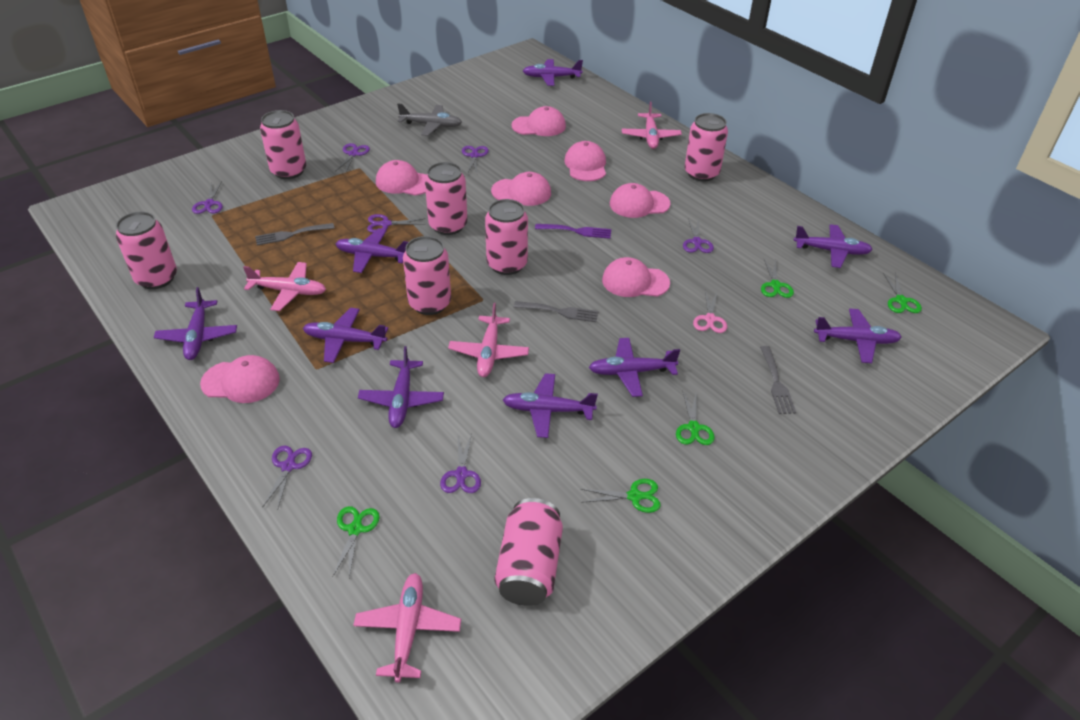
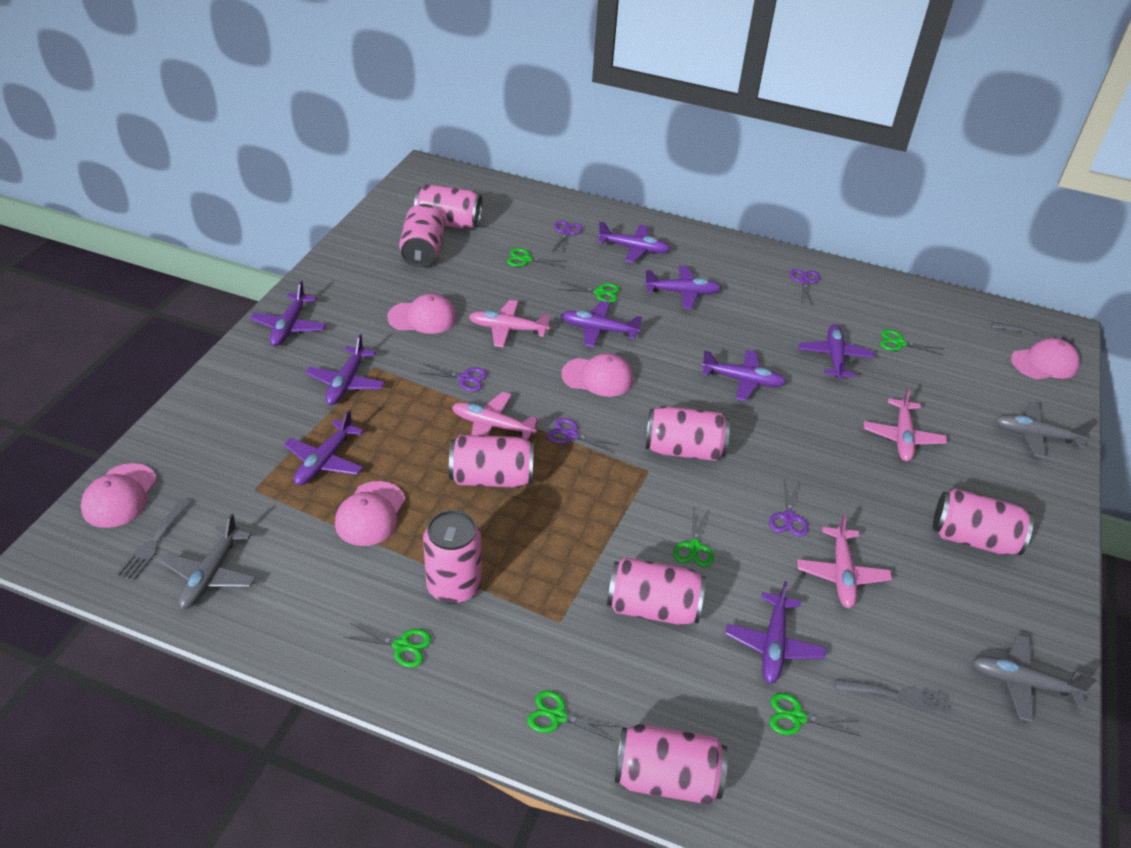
green scissors: 5 -> 7
grey plane: 1 -> 3
pink can: 7 -> 8
pink cap: 7 -> 5
pink scissors: 1 -> 0
purple fork: 1 -> 0
purple scissors: 7 -> 5

